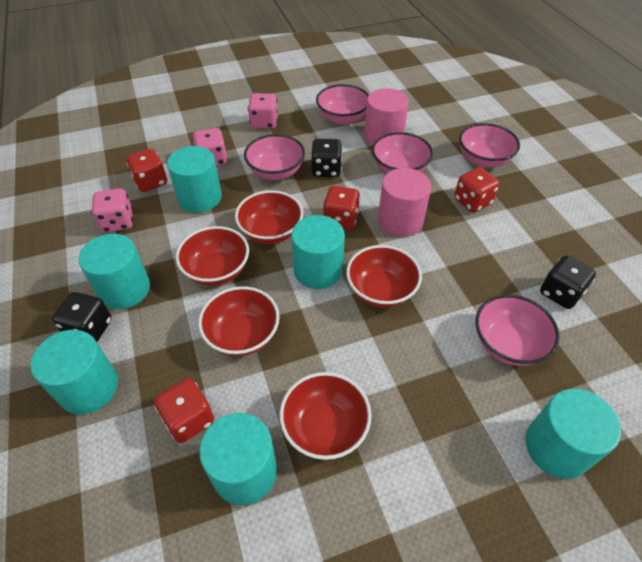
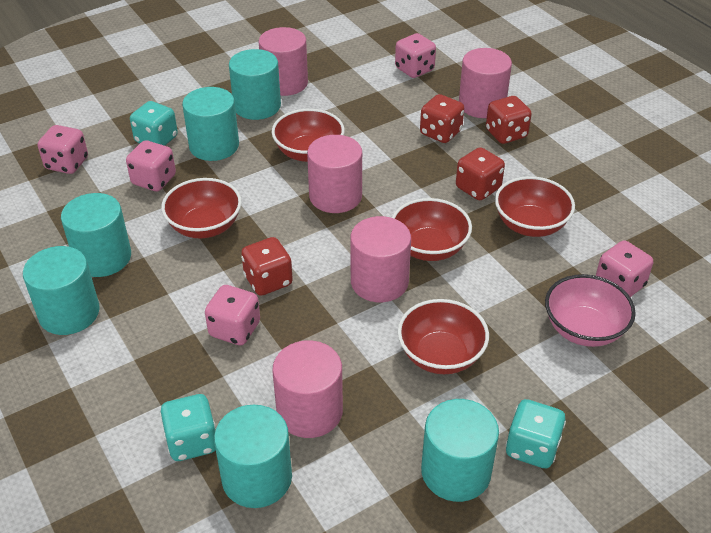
black dice: 3 -> 0
pink bowl: 5 -> 1
pink cylinder: 2 -> 5
pink dice: 3 -> 5
turquoise dice: 0 -> 3

